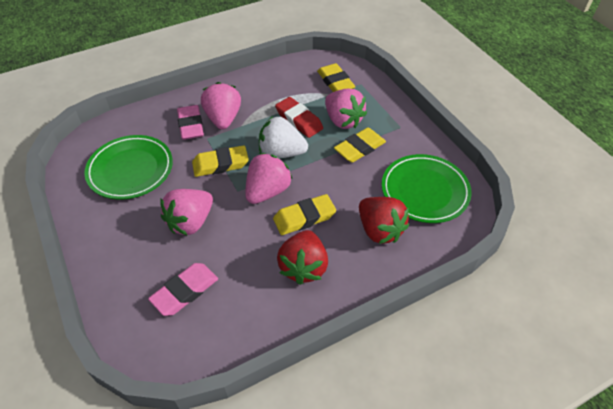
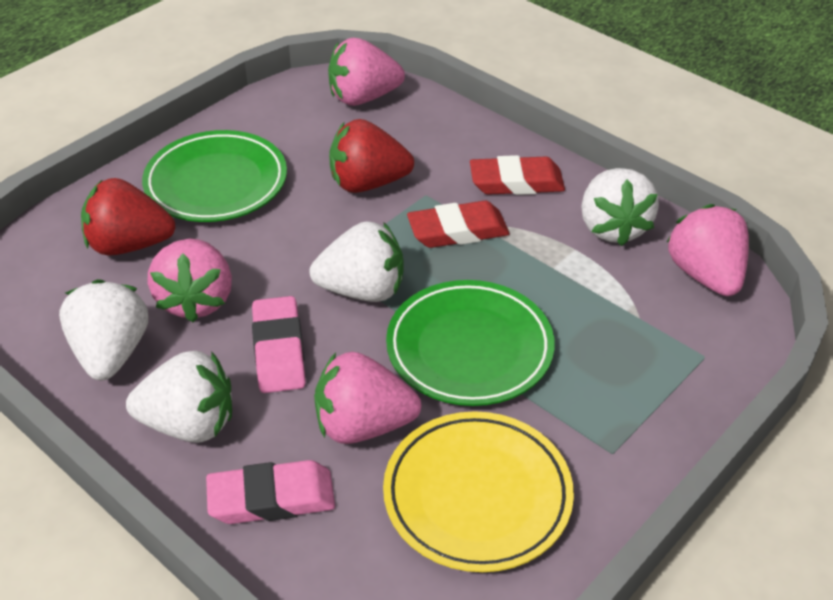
red eraser: 1 -> 2
white strawberry: 1 -> 4
yellow eraser: 4 -> 0
yellow plate: 0 -> 1

